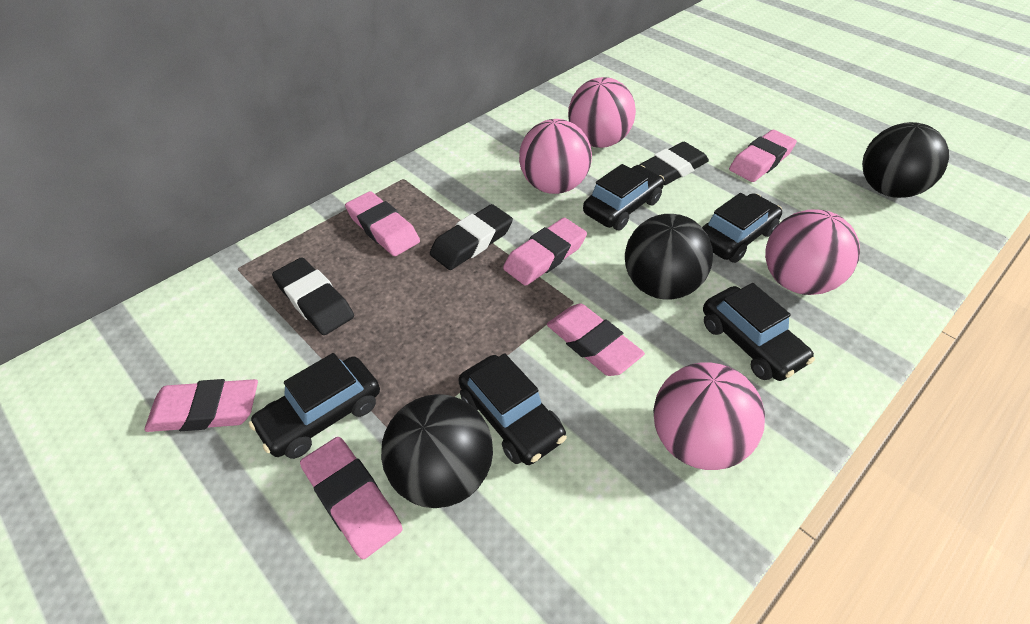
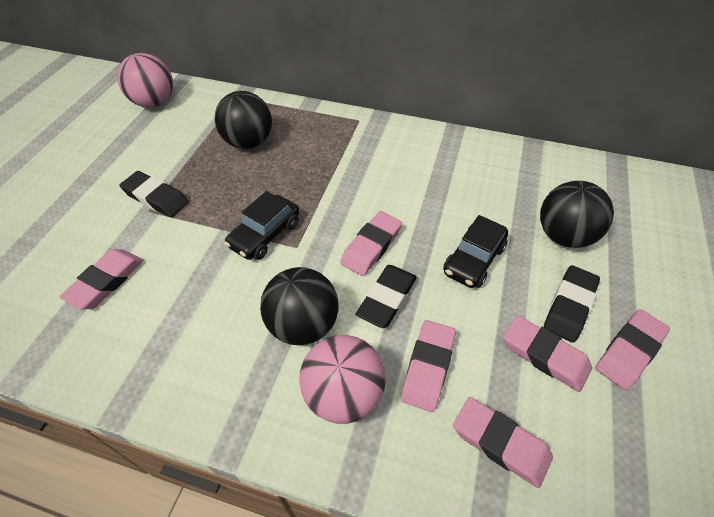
black car: 5 -> 2
pink ball: 4 -> 2

